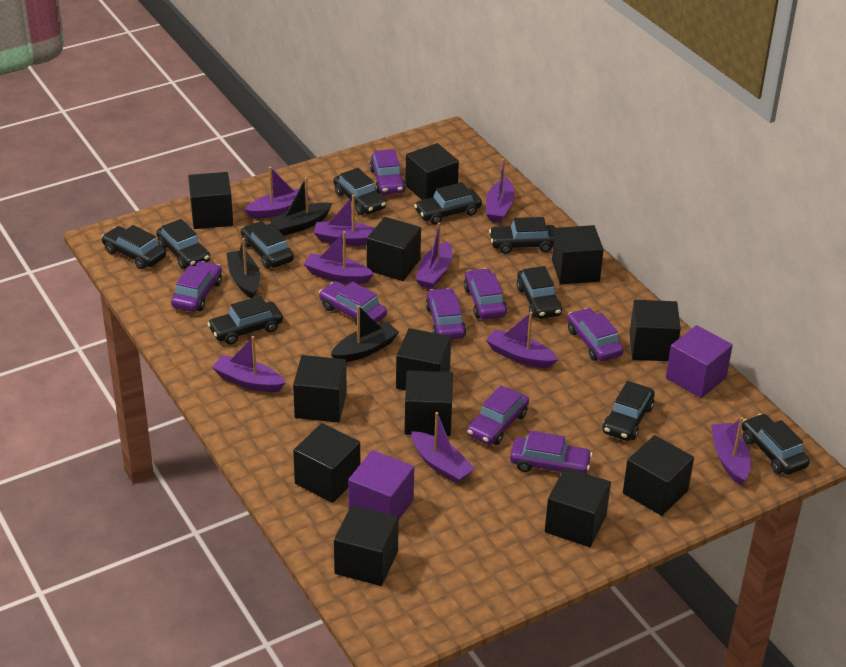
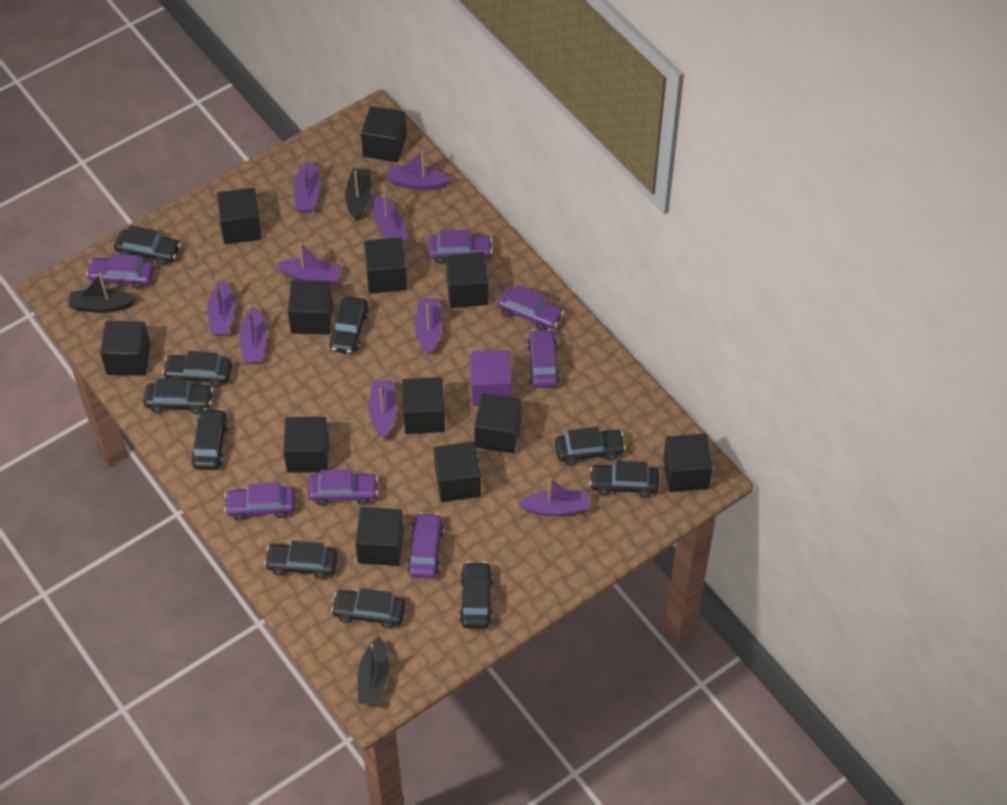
purple car: 8 -> 7
purple cube: 2 -> 1

